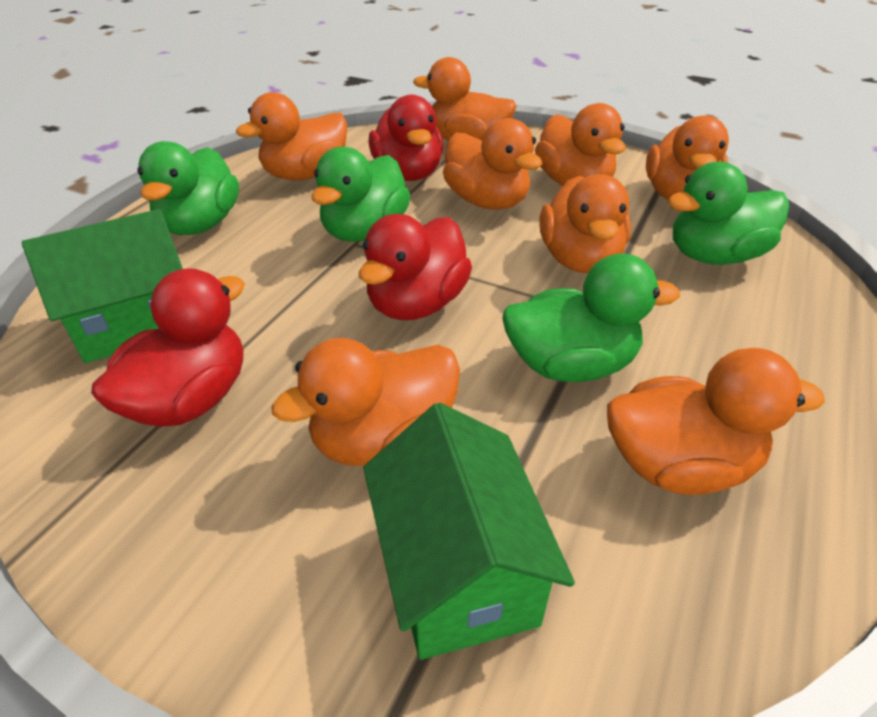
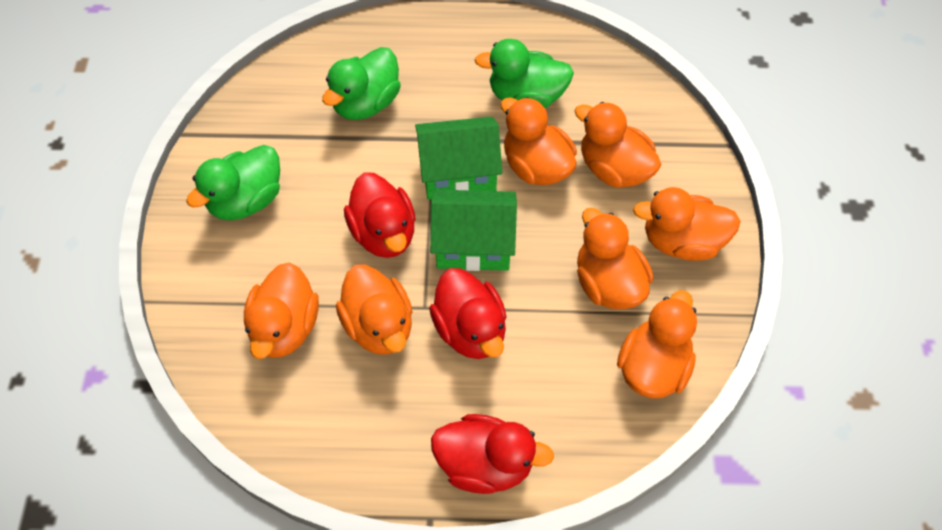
green duck: 4 -> 3
orange duck: 8 -> 7

